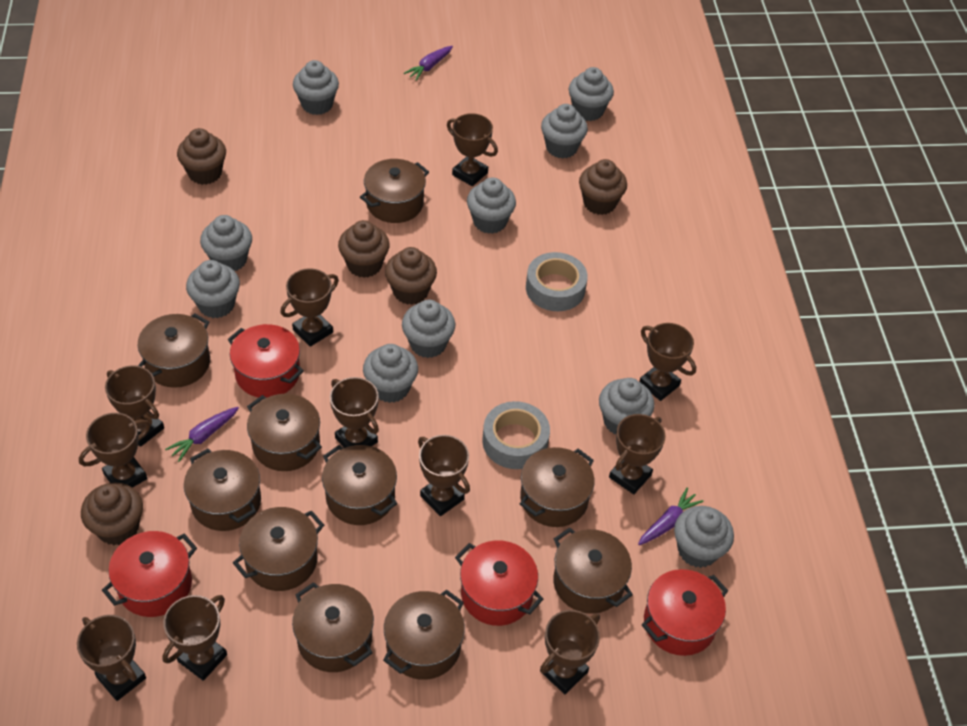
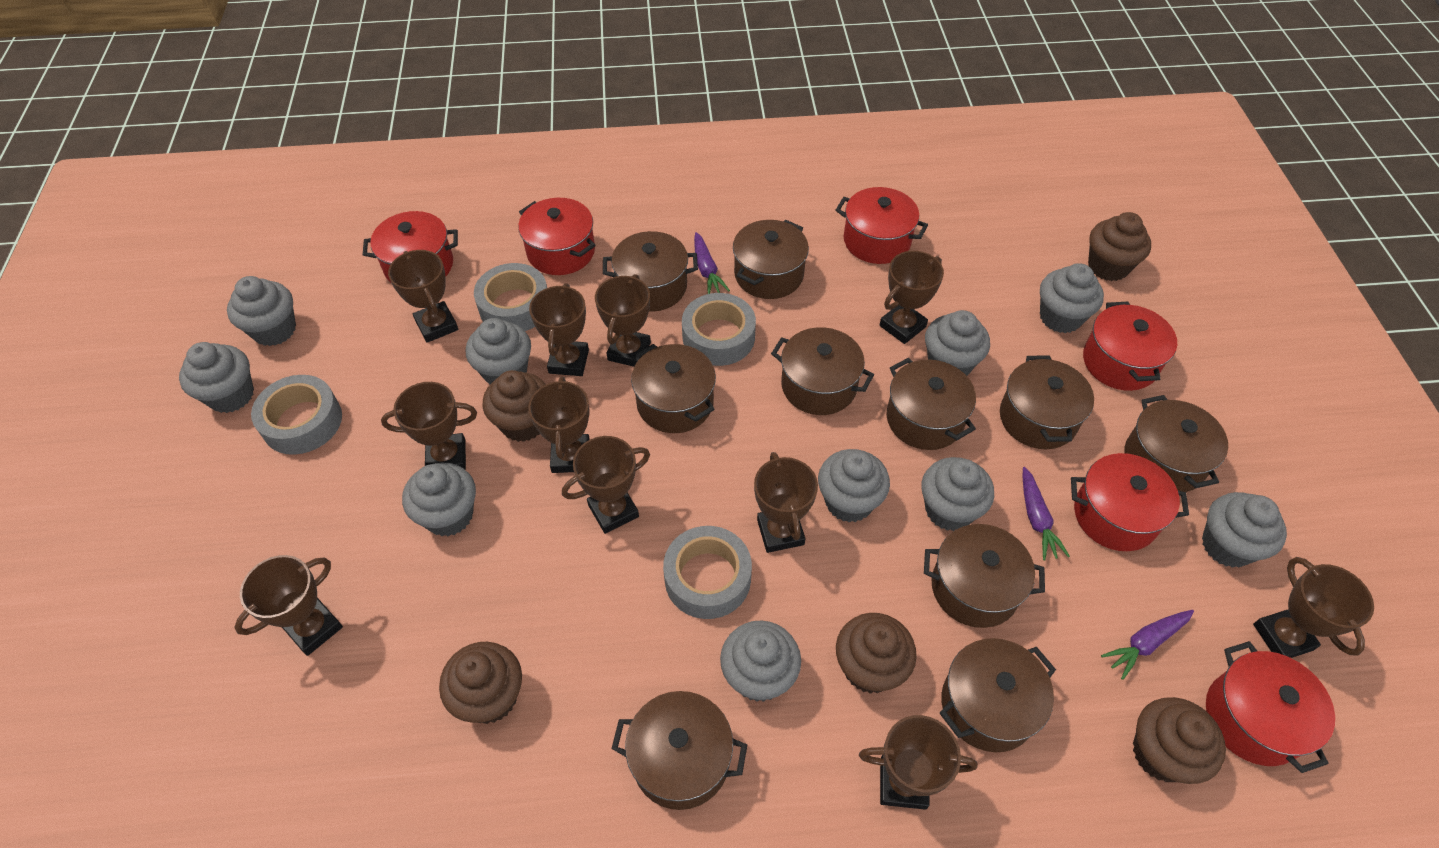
grey tape: 2 -> 4
red pot: 4 -> 6

